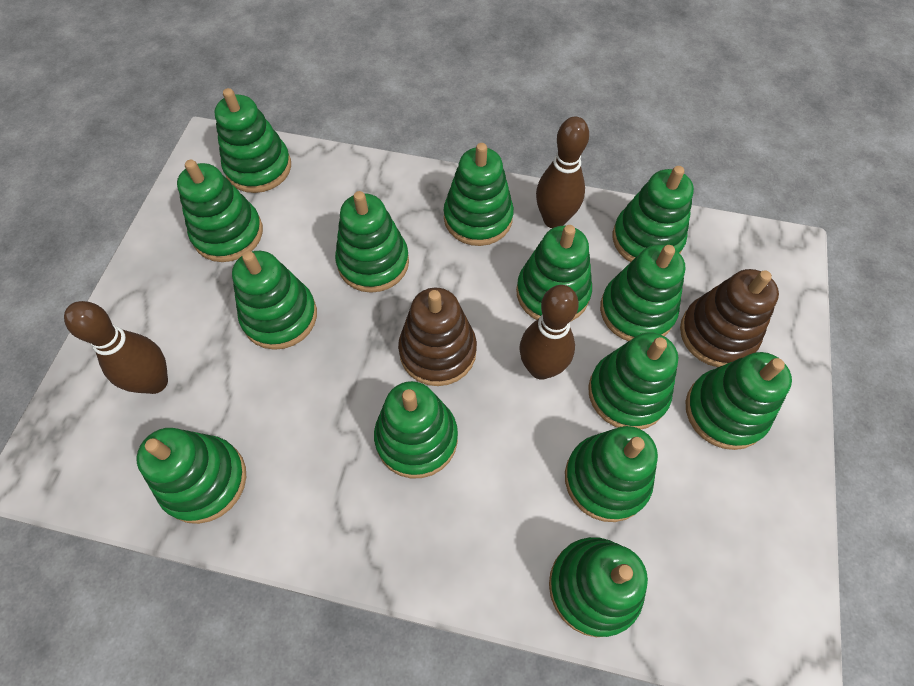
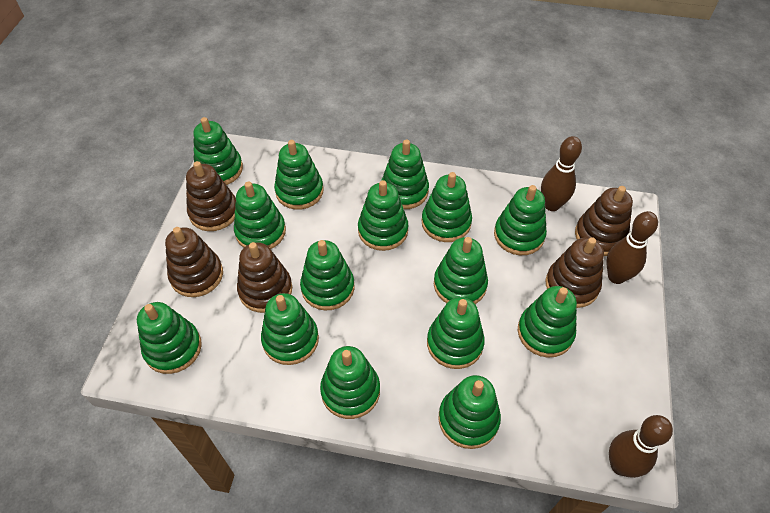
brown stacking toy: 2 -> 5
green stacking toy: 14 -> 15

